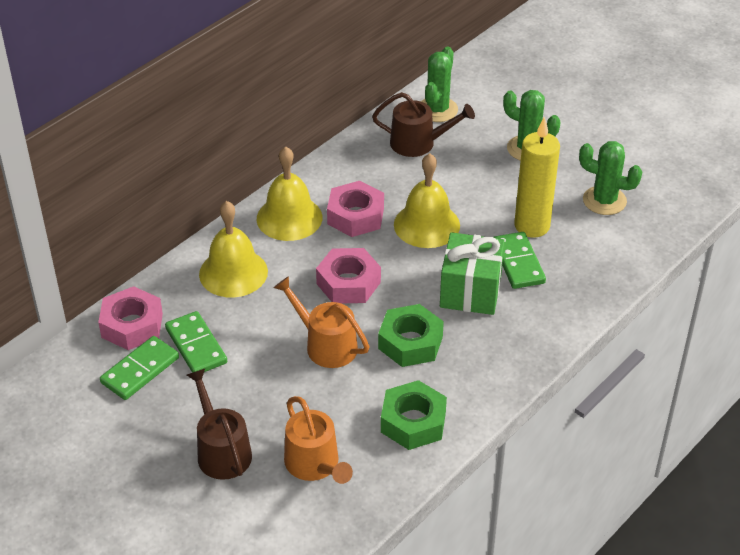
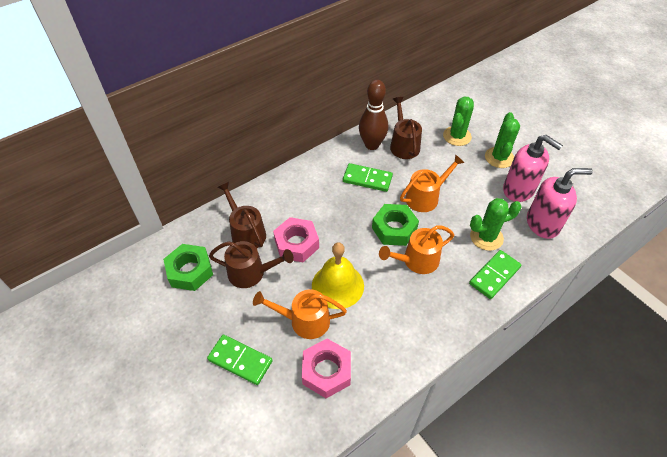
brown bowling pin: 0 -> 1
brown watering can: 2 -> 3
green gift: 1 -> 0
orange watering can: 2 -> 3
pink nut: 3 -> 2
pink soap dispenser: 0 -> 2
yellow bell: 3 -> 1
yellow candle: 1 -> 0

